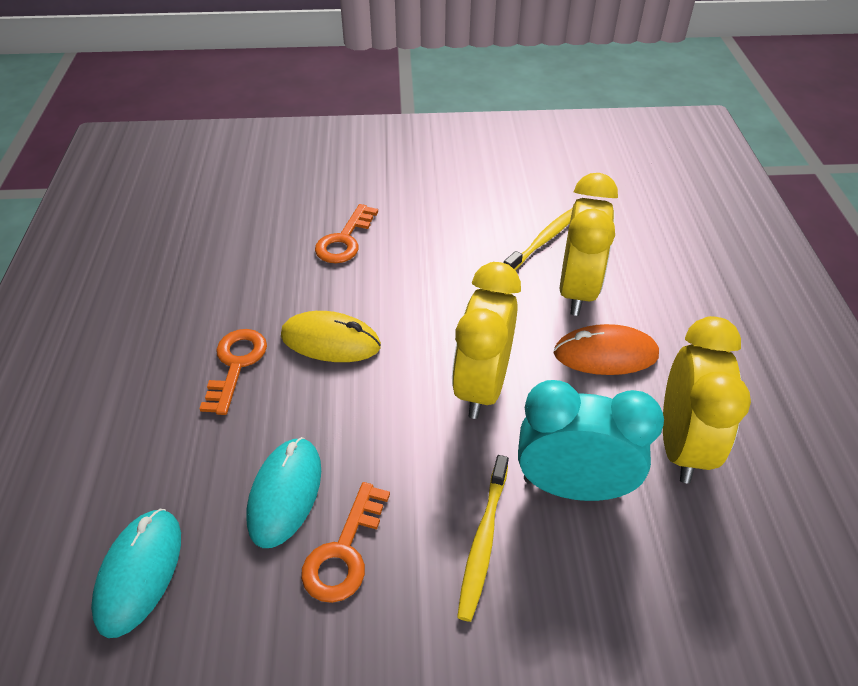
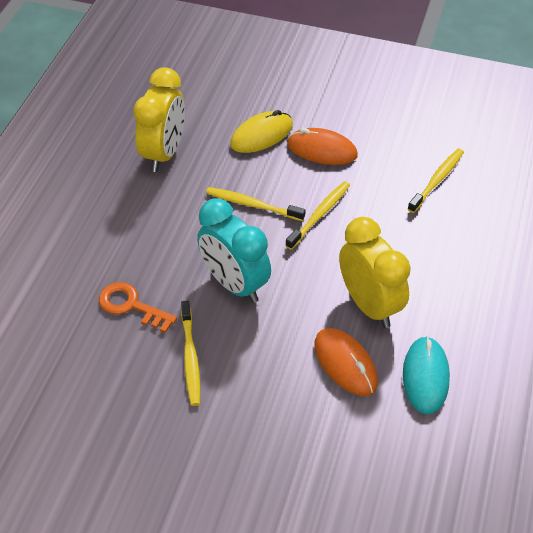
orange key: 3 -> 1
orange mouse: 1 -> 2
turquoise mouse: 2 -> 1
yellow clock: 3 -> 2
yellow toothbrush: 2 -> 4

